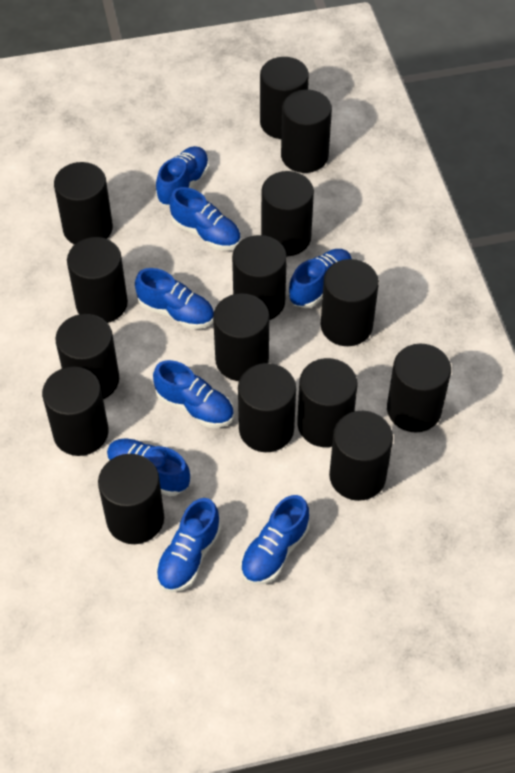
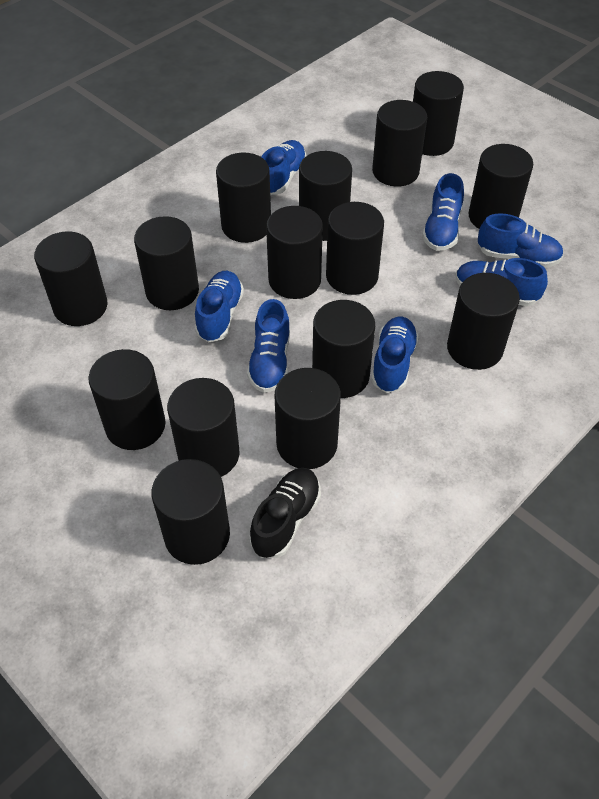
black shoe: 0 -> 1
blue shoe: 8 -> 7

